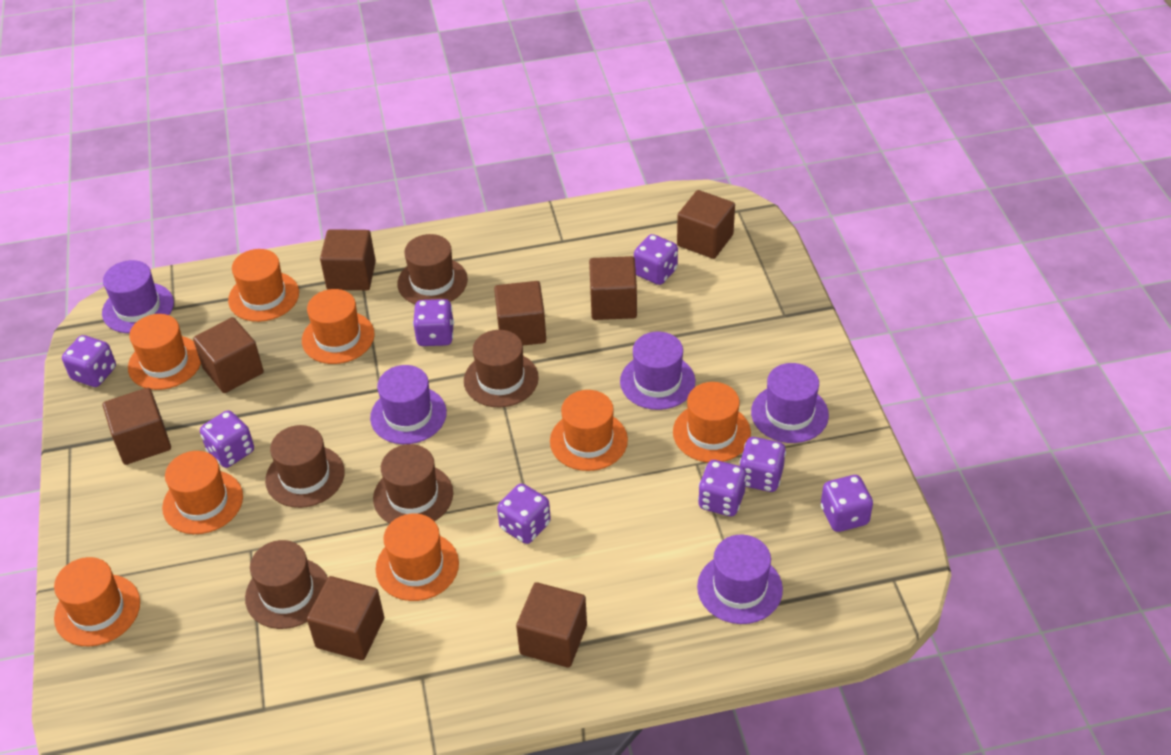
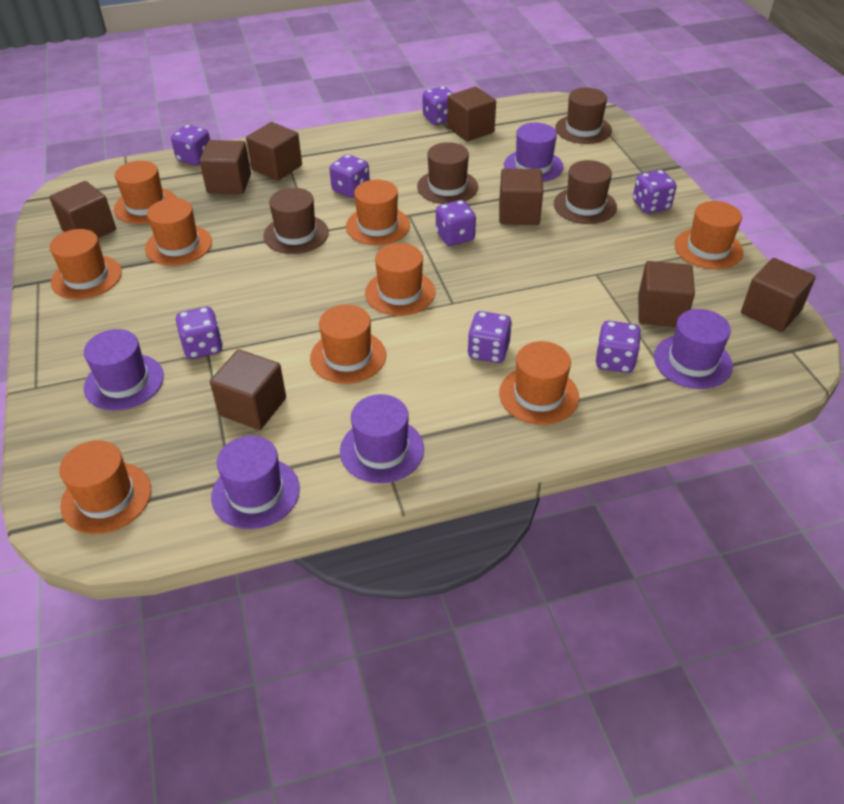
brown hat: 5 -> 4
orange hat: 8 -> 9

